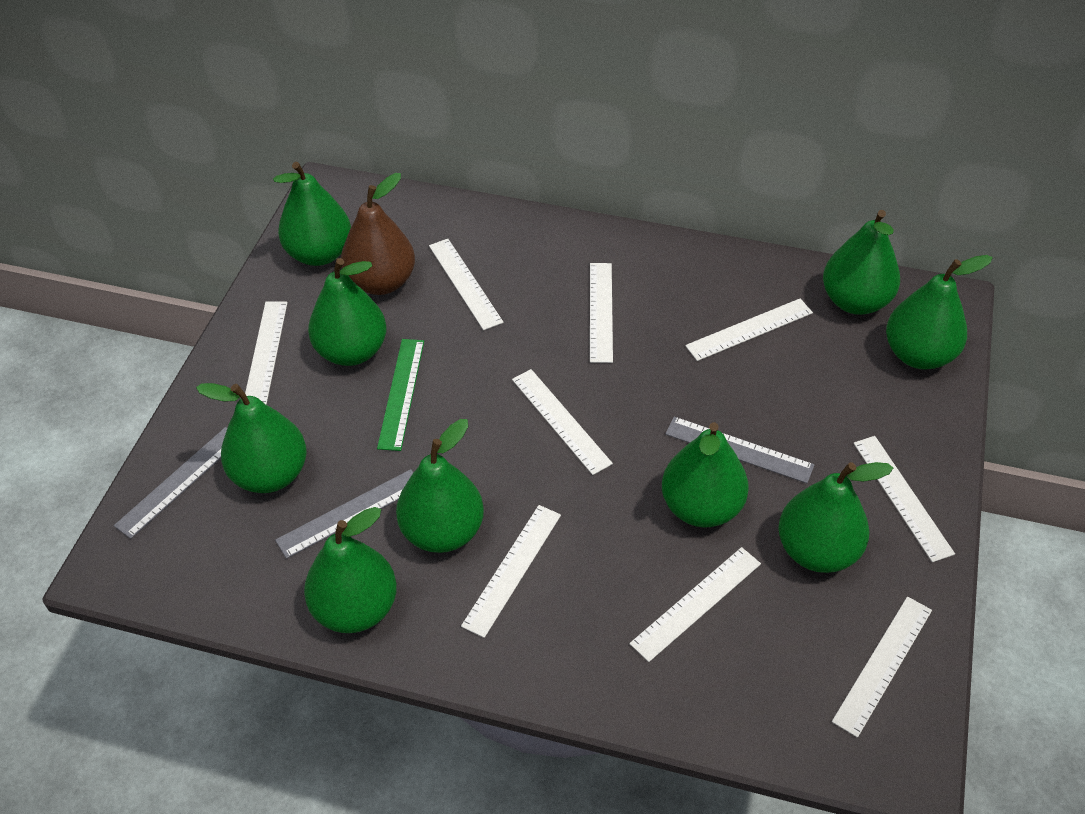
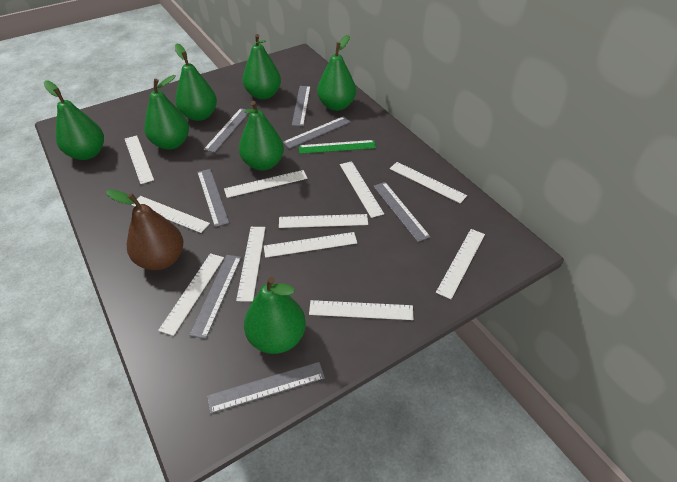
green pear: 9 -> 7
grey ruler: 3 -> 7
white ruler: 9 -> 11

